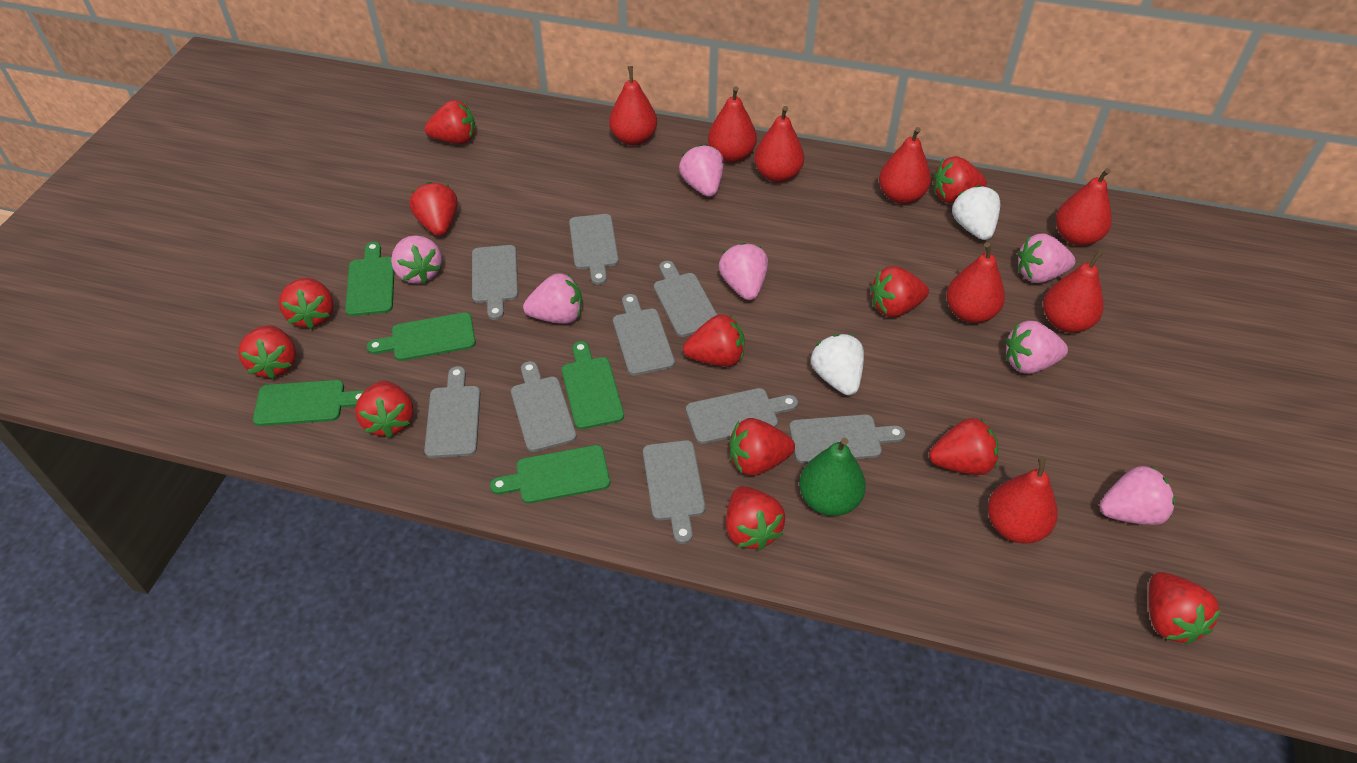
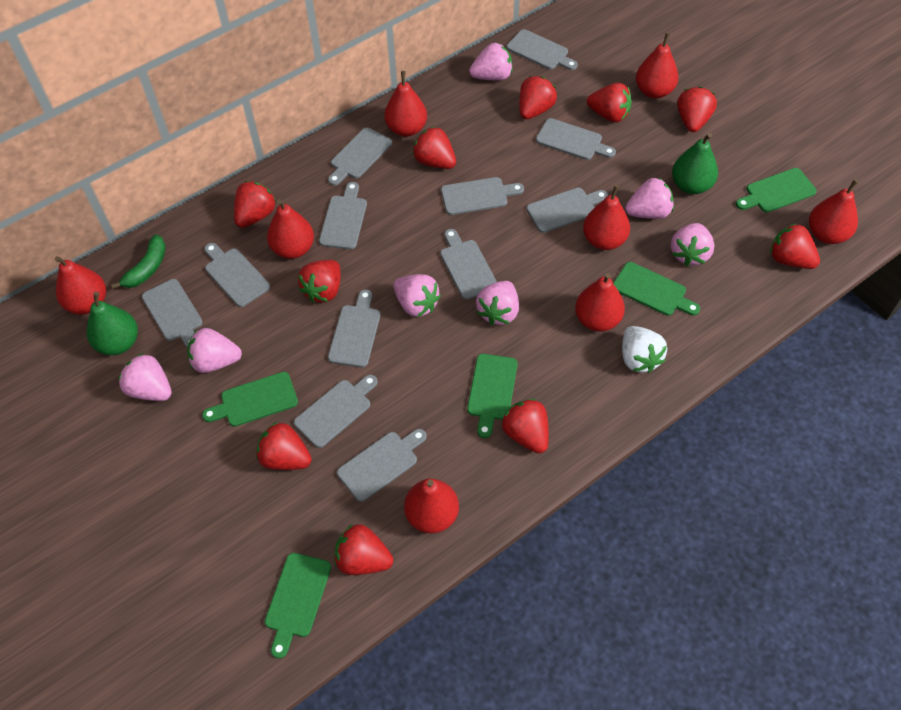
green banana: 0 -> 1
green pear: 1 -> 2
grey cutting board: 9 -> 12
red strawberry: 12 -> 10
white strawberry: 2 -> 1

